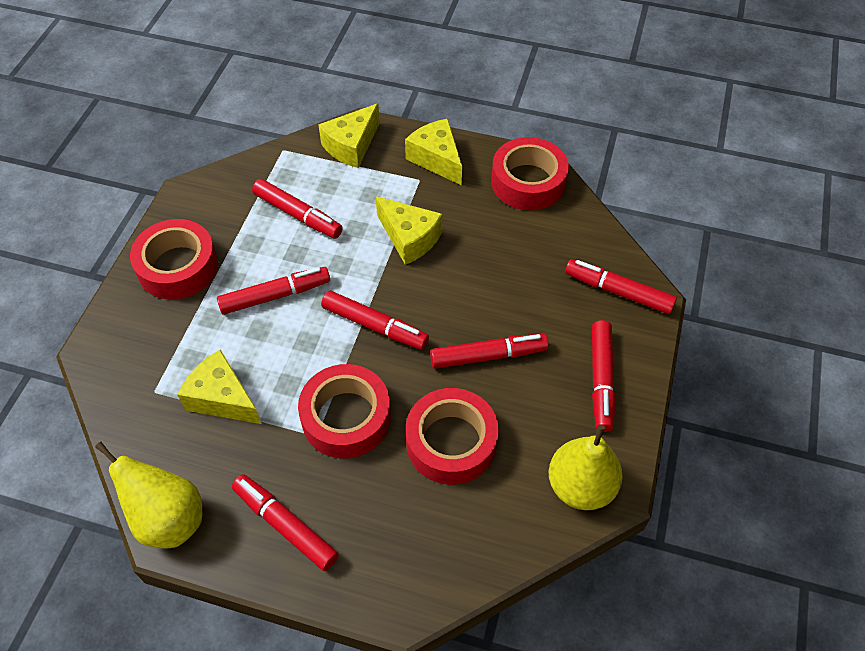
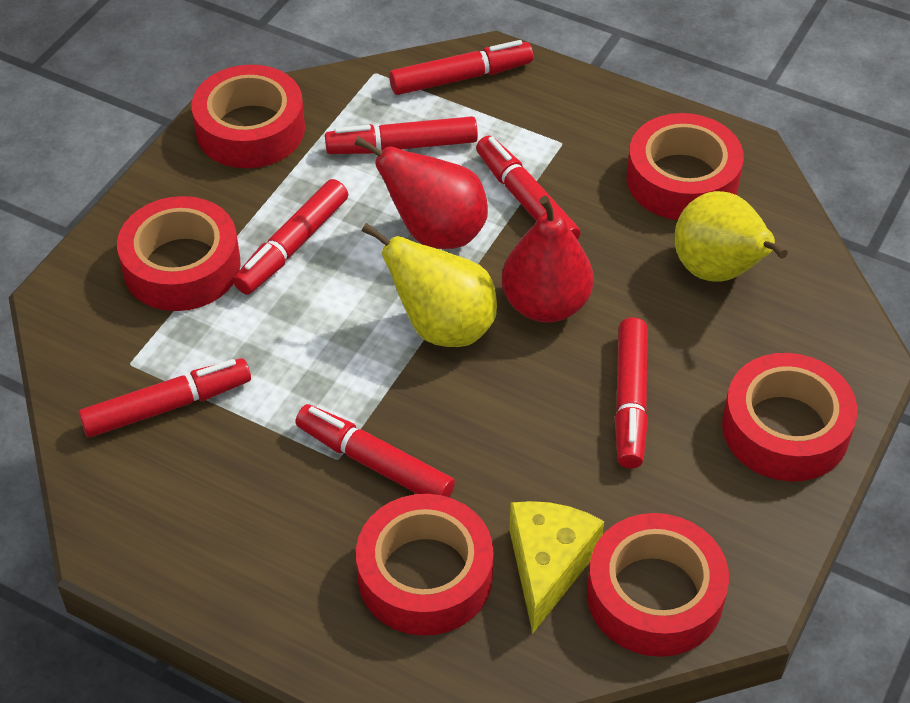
red pear: 0 -> 2
red tape: 4 -> 6
yellow cheese: 4 -> 1

